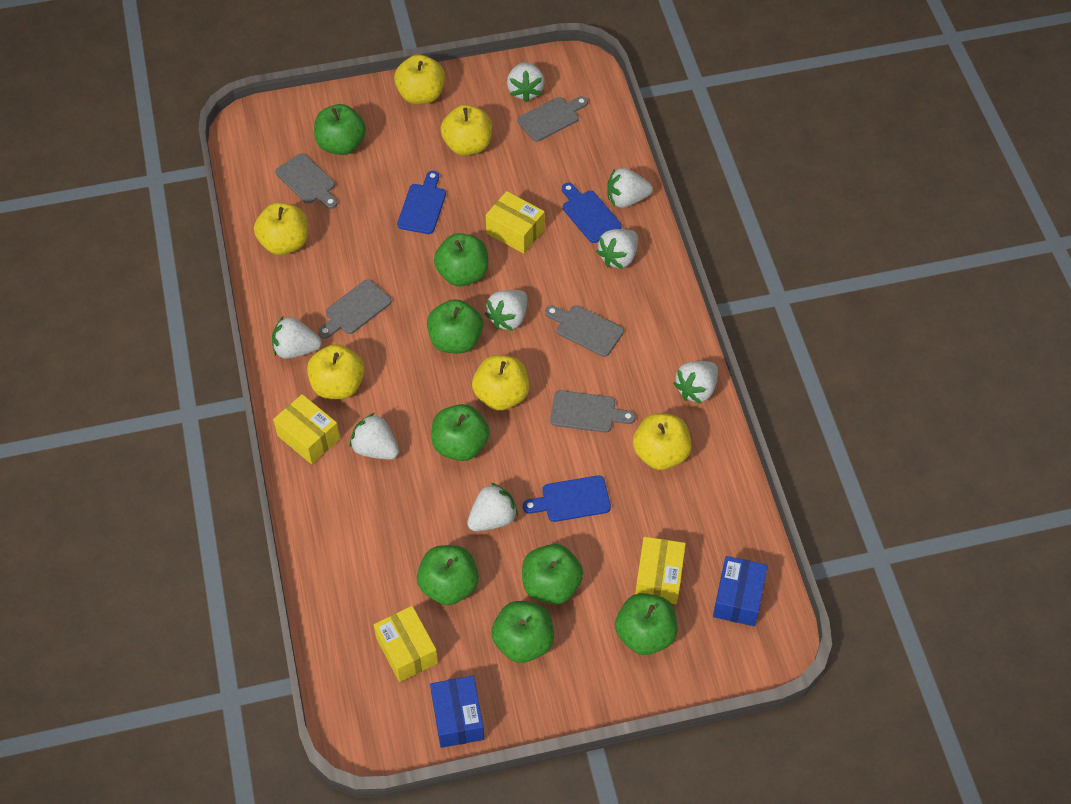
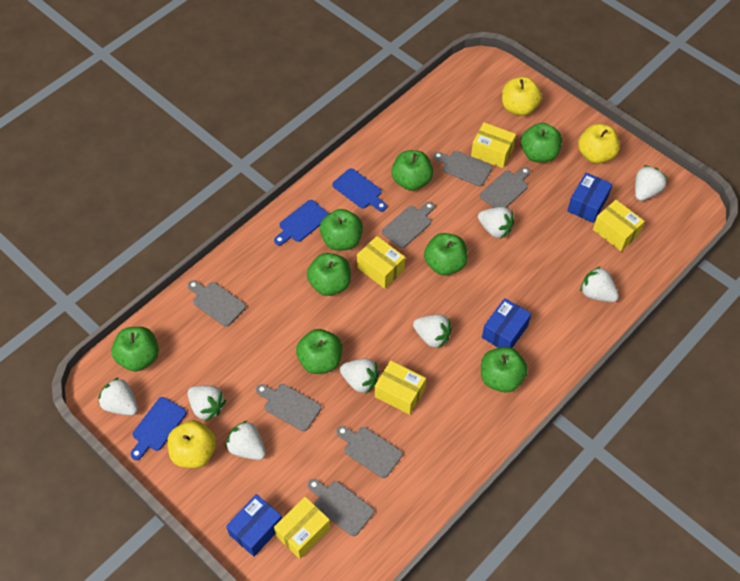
blue box: 2 -> 3
grey cutting board: 5 -> 7
yellow apple: 6 -> 3
yellow box: 4 -> 5

